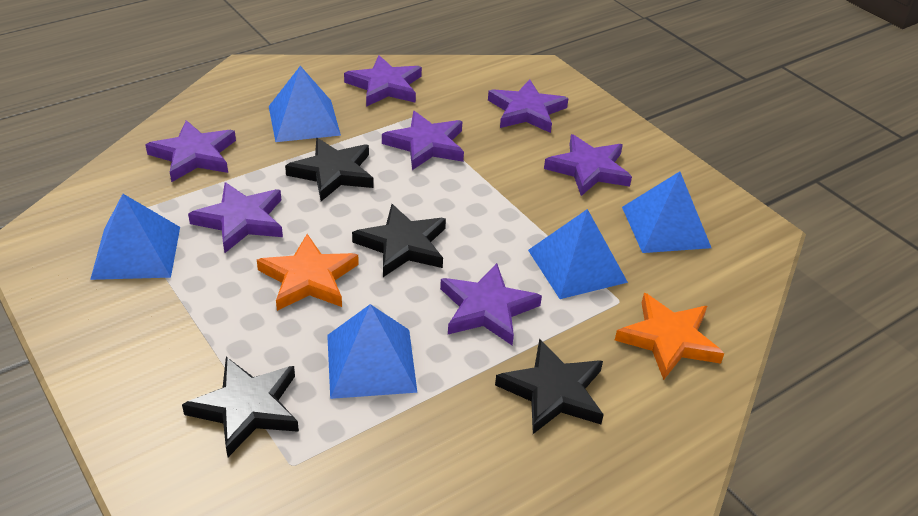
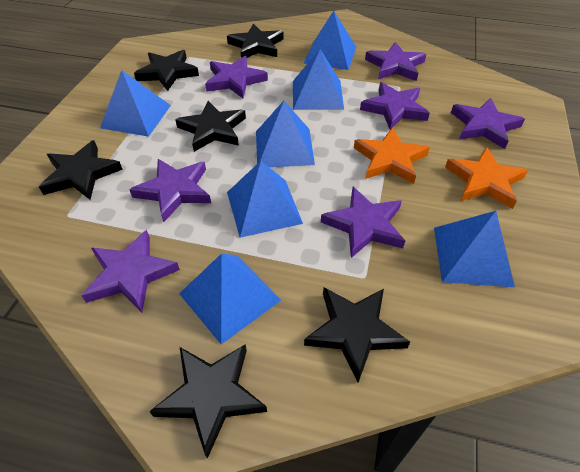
black star: 4 -> 6
blue pyramid: 5 -> 7

